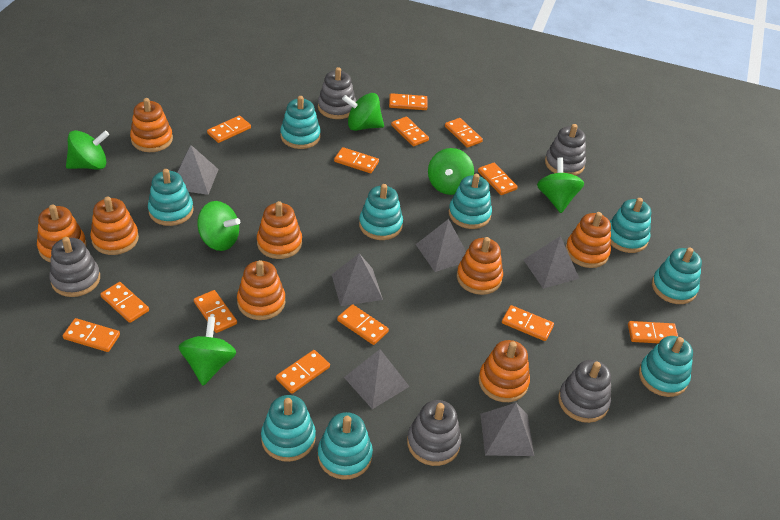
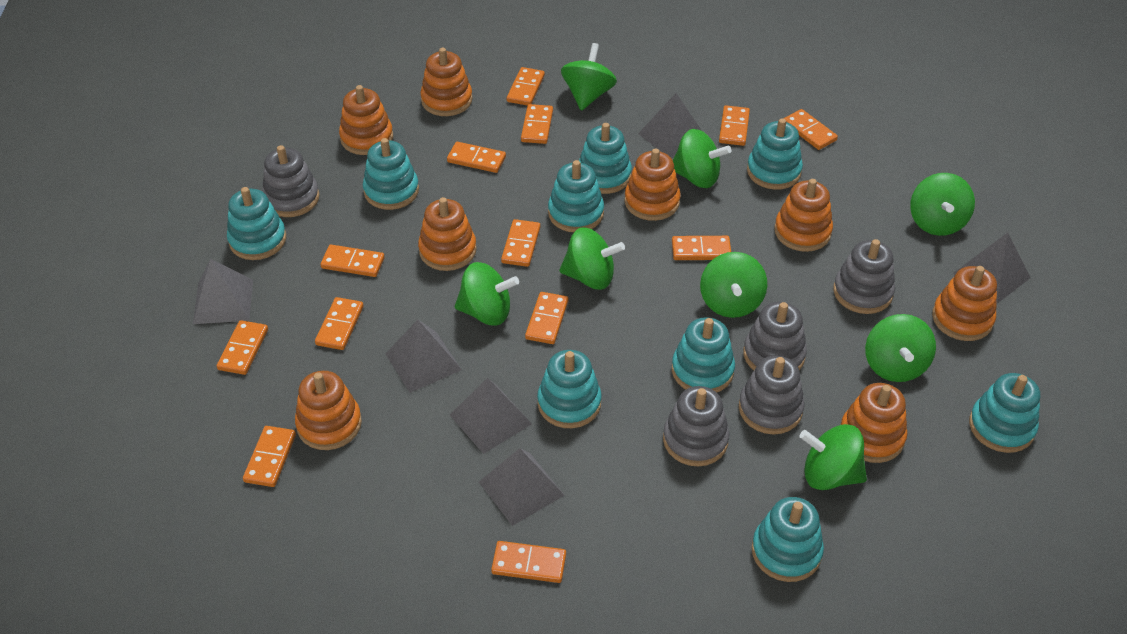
green spinning top: 6 -> 8

